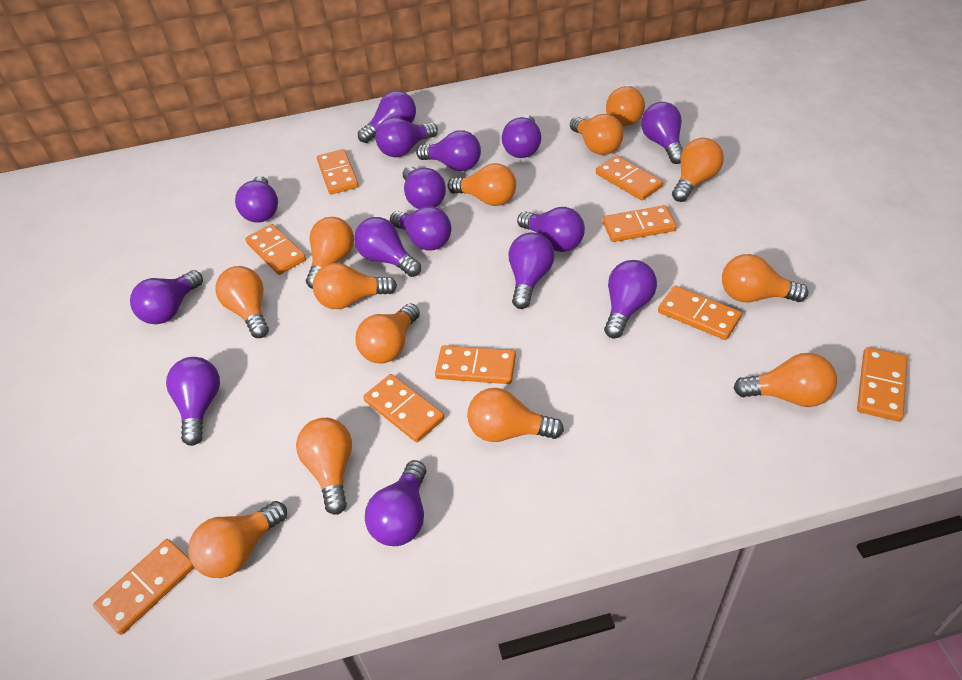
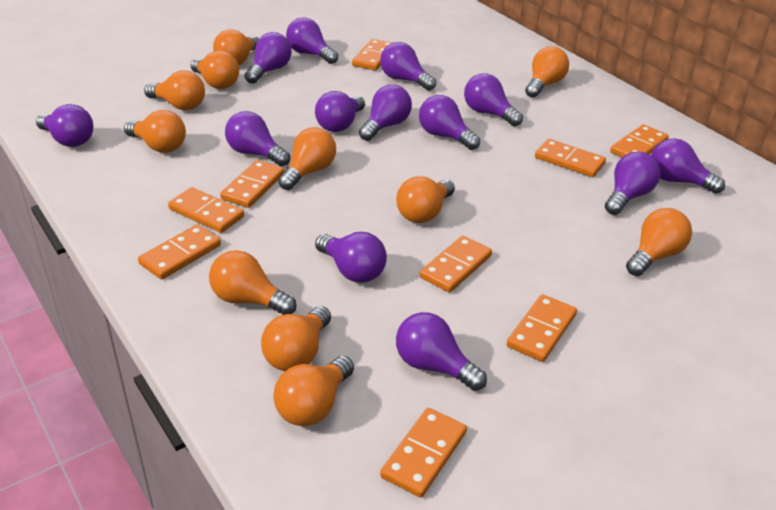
orange light bulb: 13 -> 11
purple light bulb: 15 -> 13

